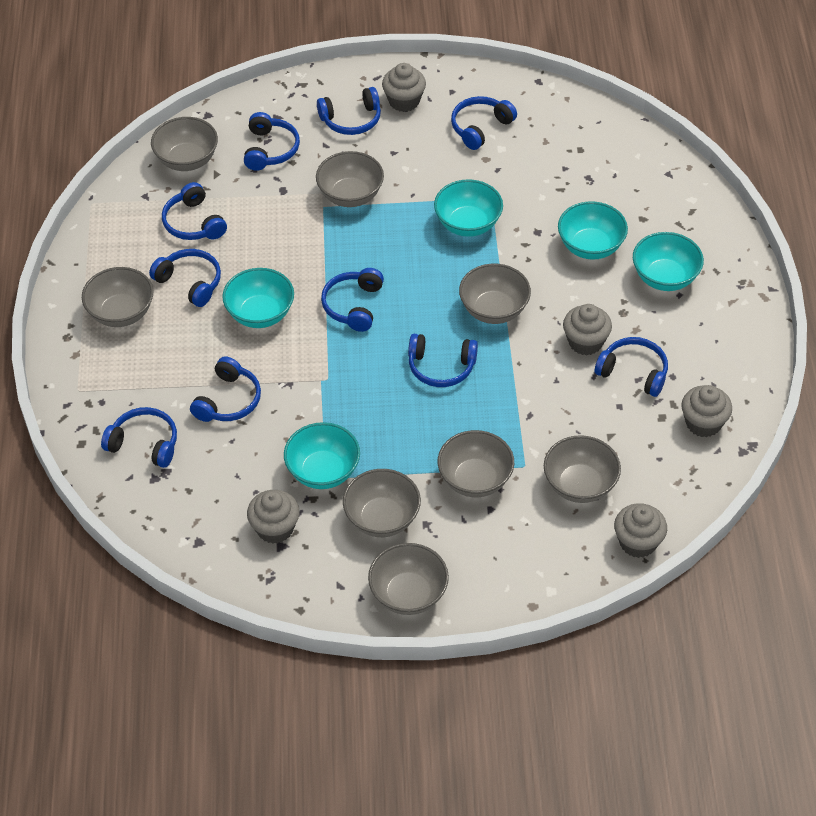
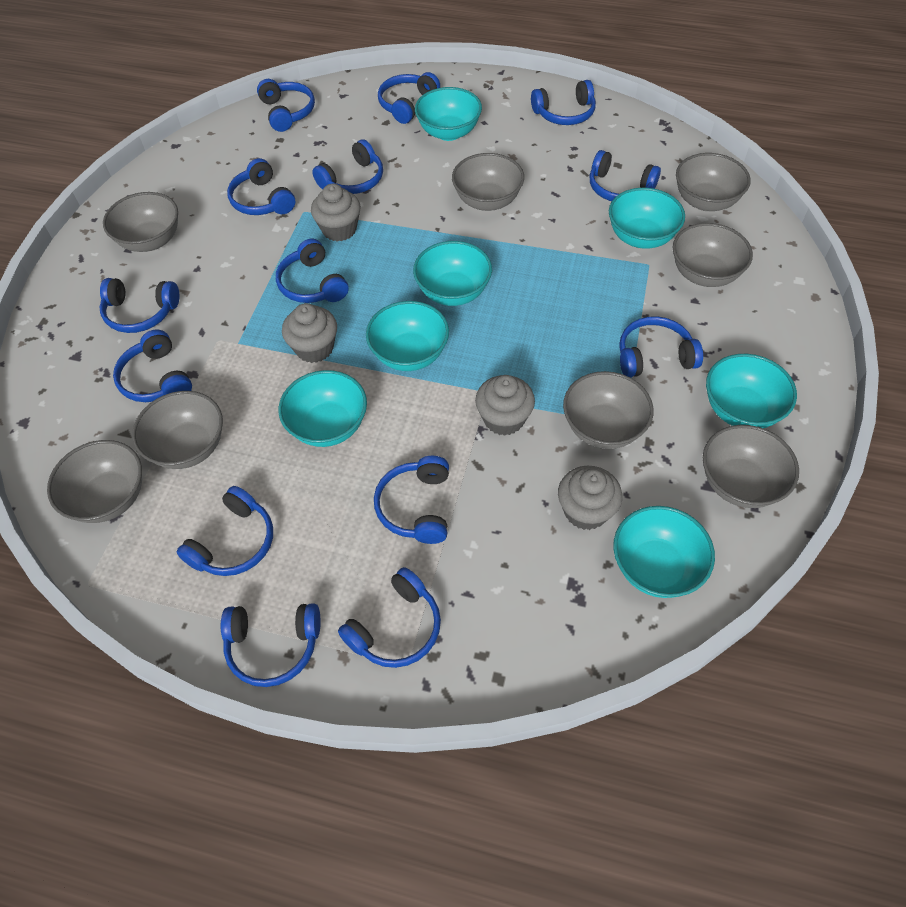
blue headphones: 10 -> 14
grey cupcake: 5 -> 4
turquoise bowl: 5 -> 7

